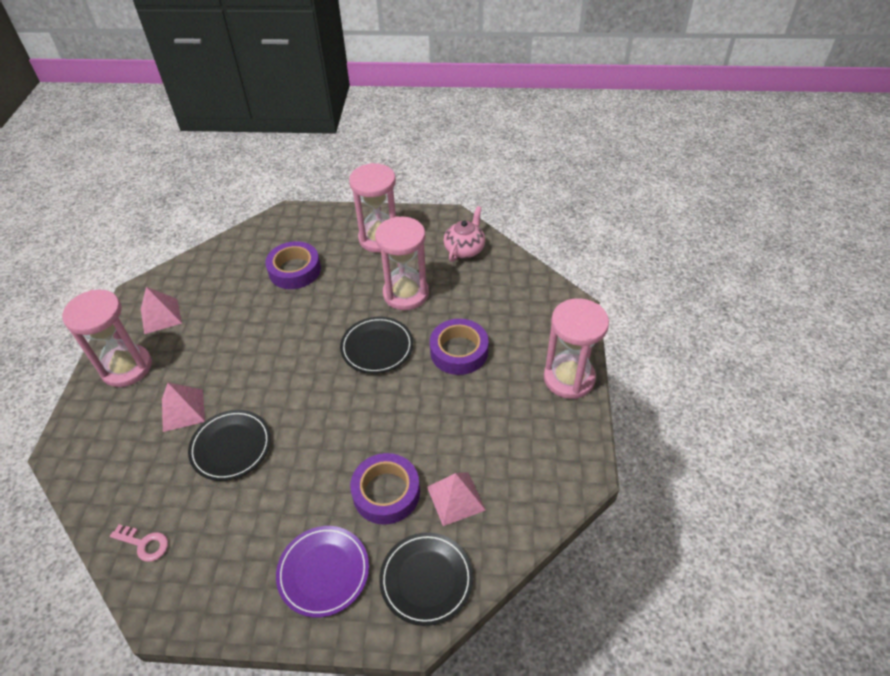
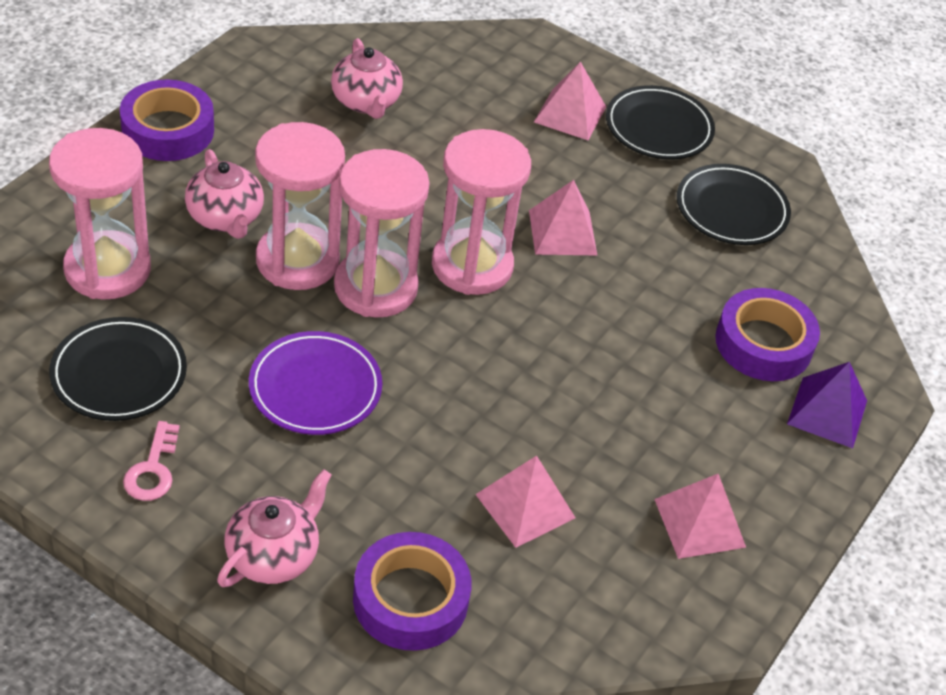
pink pyramid: 3 -> 4
pink teapot: 1 -> 3
purple pyramid: 0 -> 1

